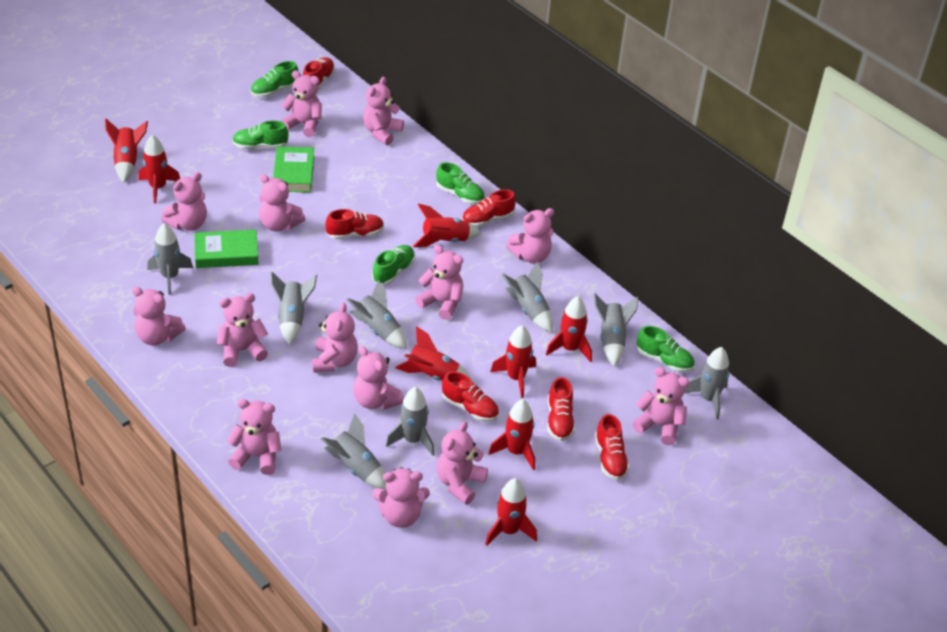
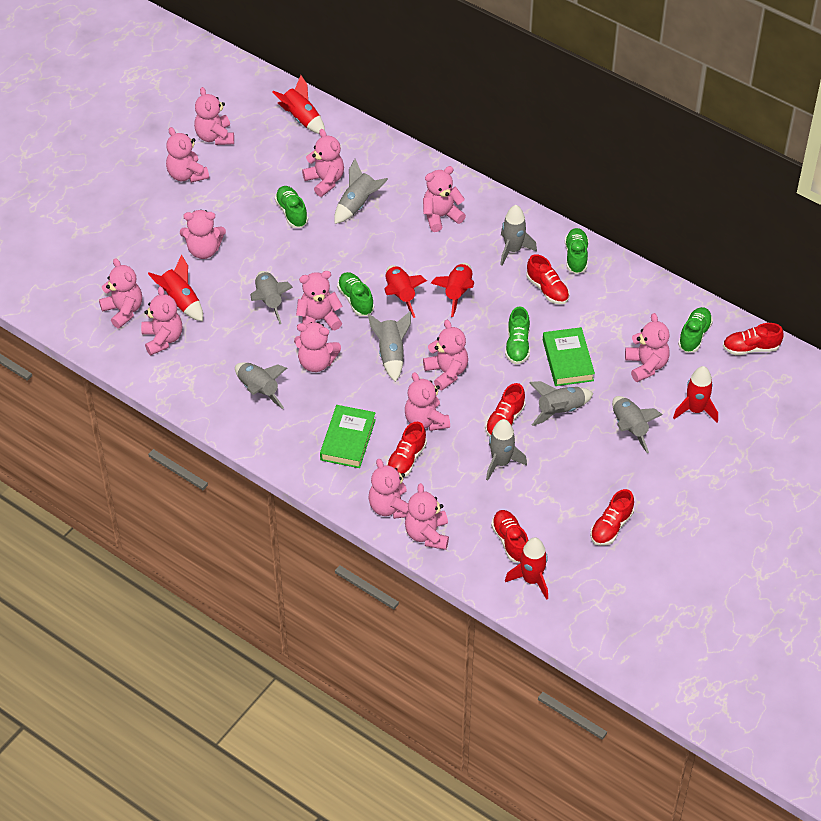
red rocket: 8 -> 6

